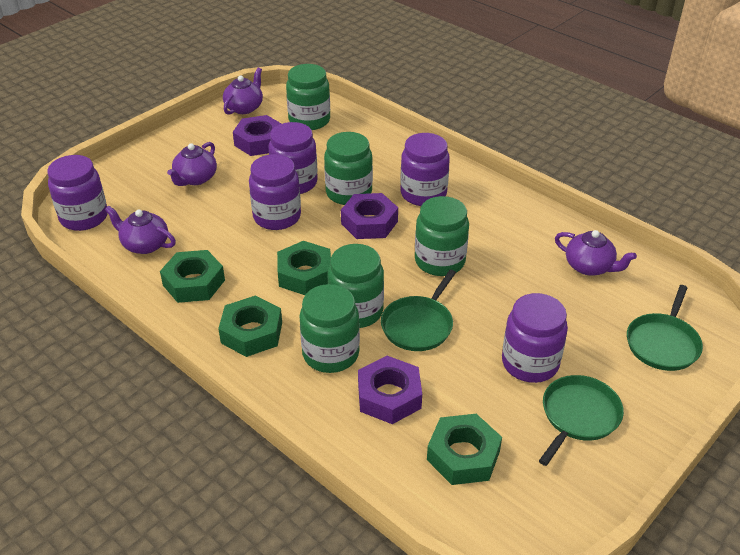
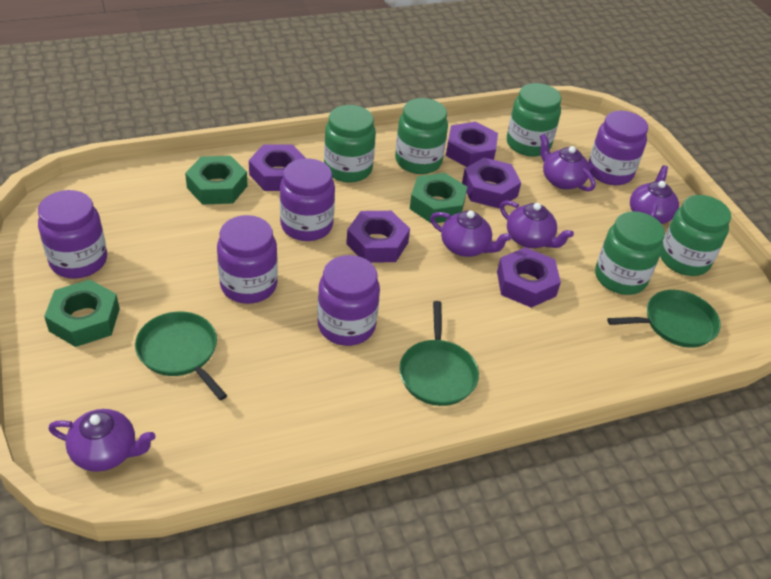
green nut: 4 -> 3
purple nut: 3 -> 5
purple teapot: 4 -> 5

